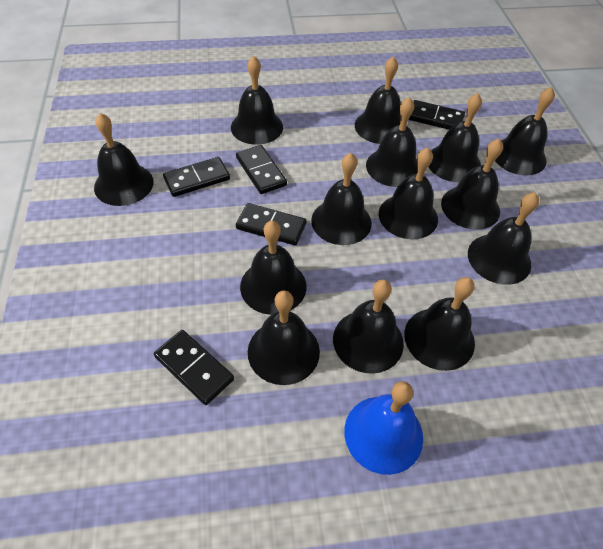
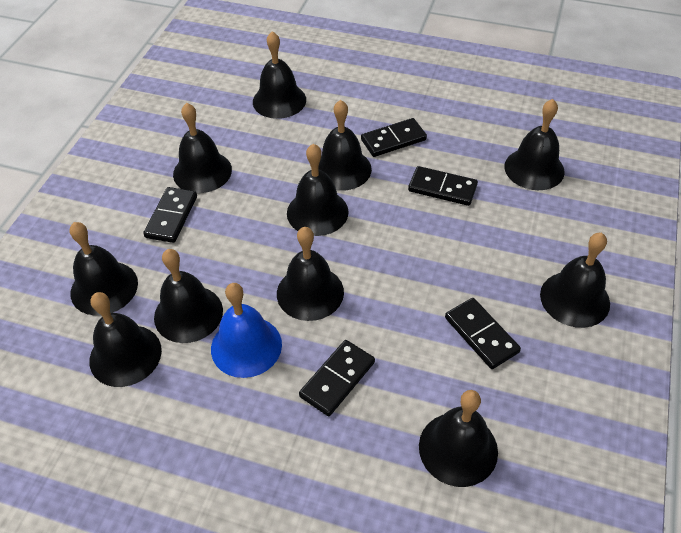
black bell: 14 -> 11

